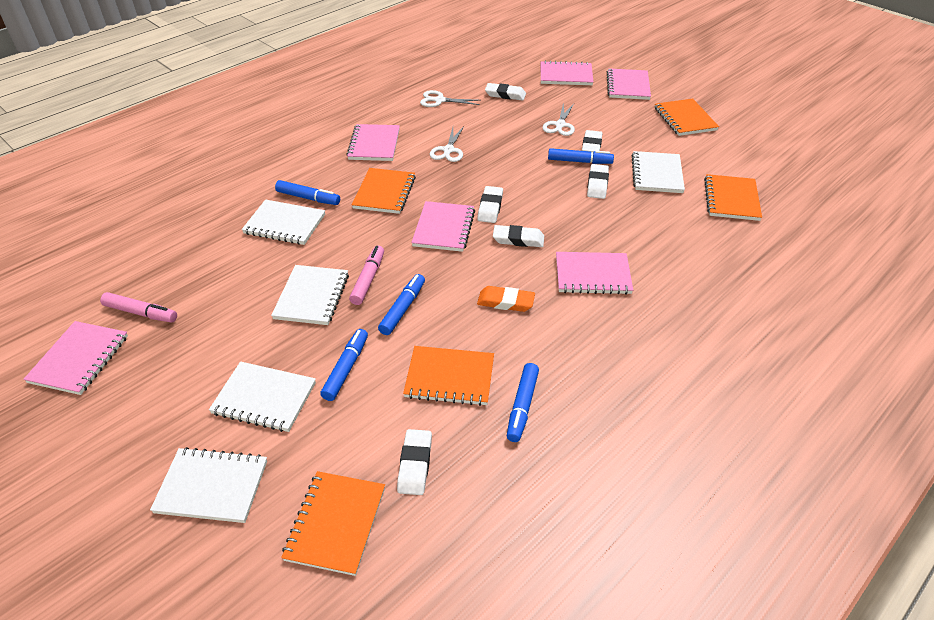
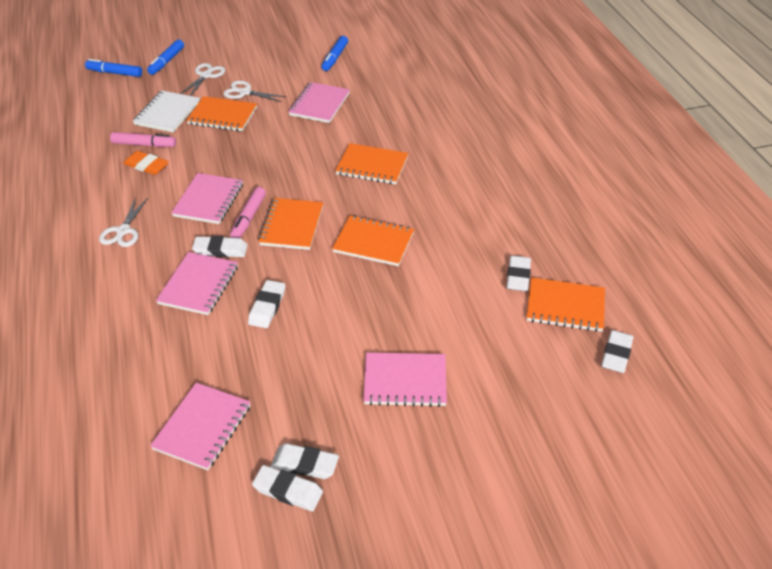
blue marker: 5 -> 3
pink notebook: 6 -> 5
white notebook: 5 -> 1

